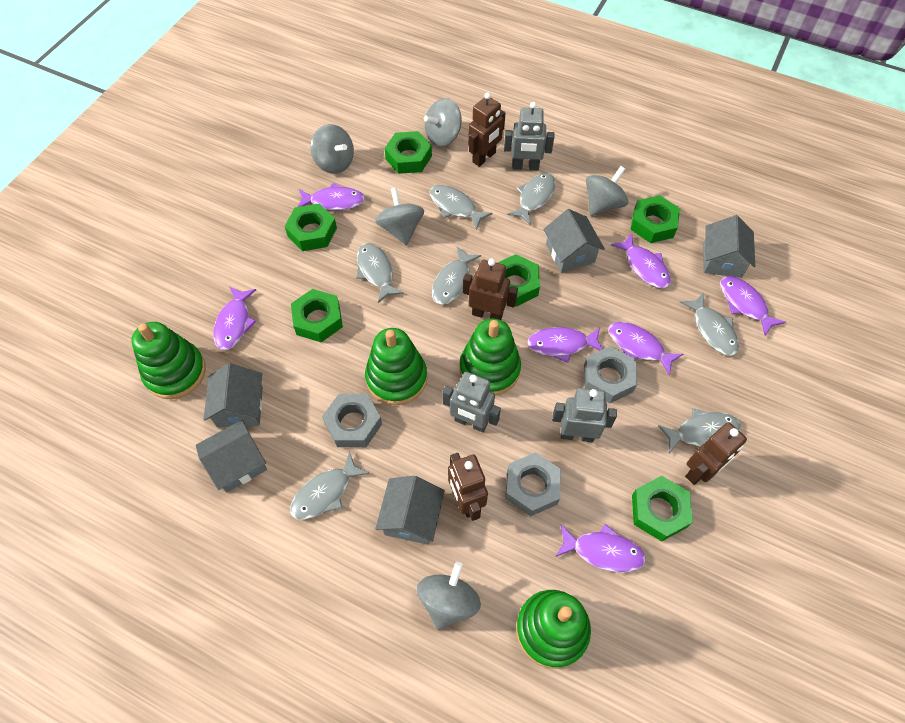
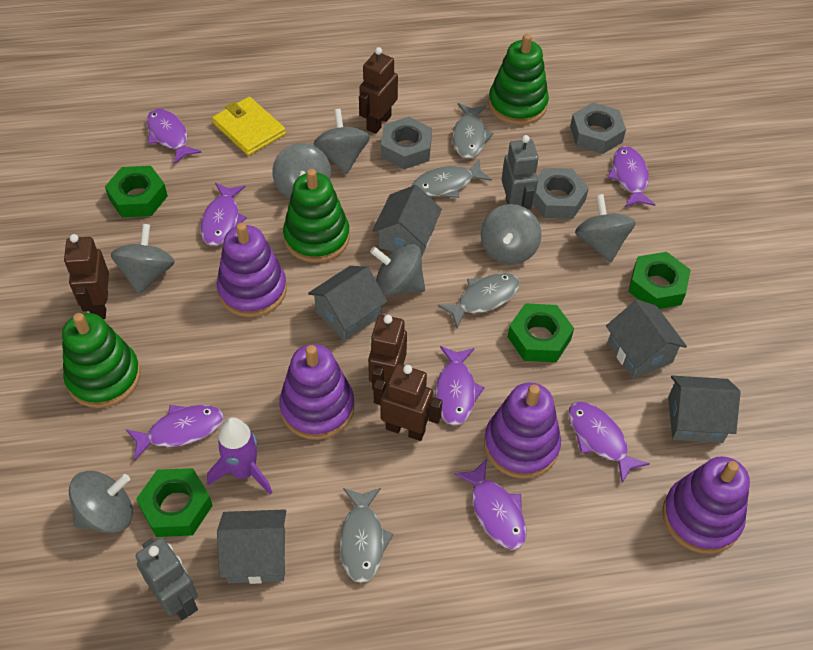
green nut: 6 -> 4
green stacking toy: 4 -> 3
grey fish: 7 -> 4
grey robot: 3 -> 2
grey spinning top: 5 -> 7
purple rocket: 0 -> 1
purple stacking toy: 0 -> 4
yellow wallet: 0 -> 1

